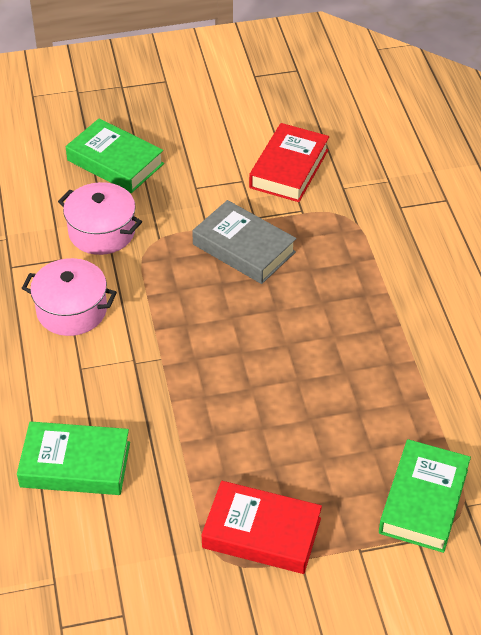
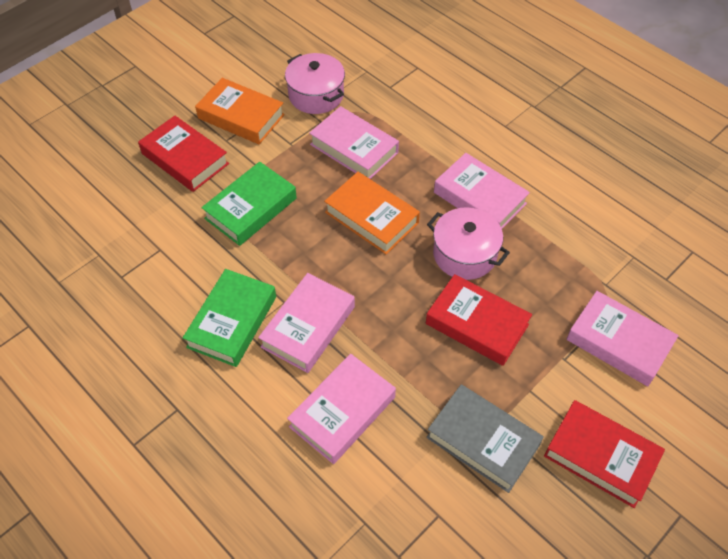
green book: 3 -> 2
orange book: 0 -> 2
pink book: 0 -> 5
red book: 2 -> 3

